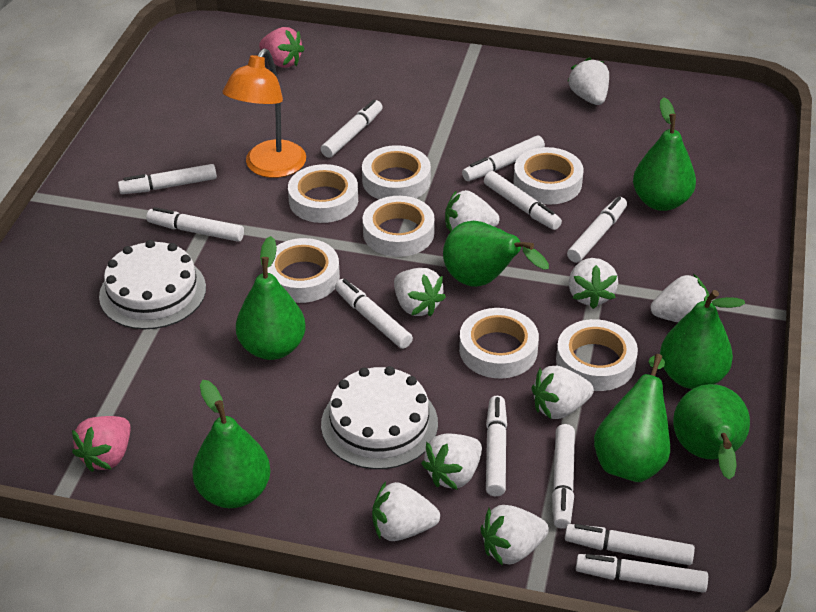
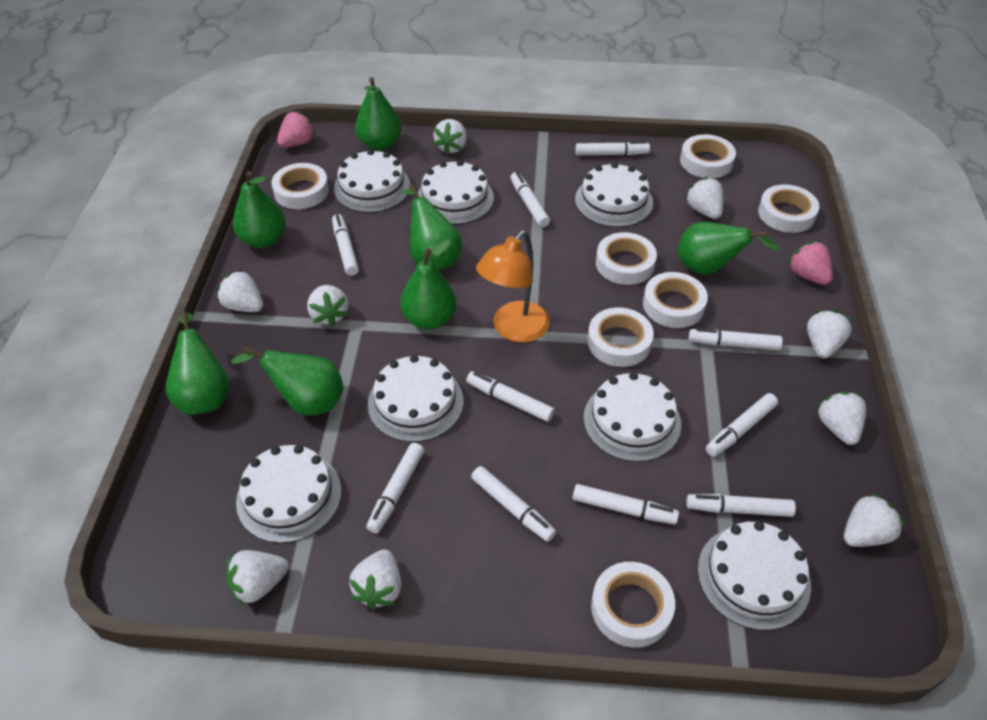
white cake: 2 -> 7
white marker: 11 -> 10

